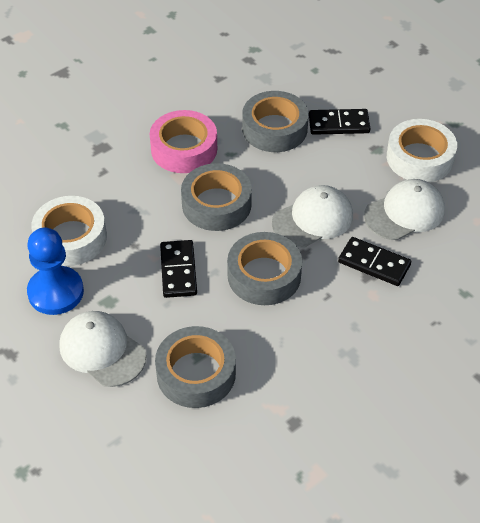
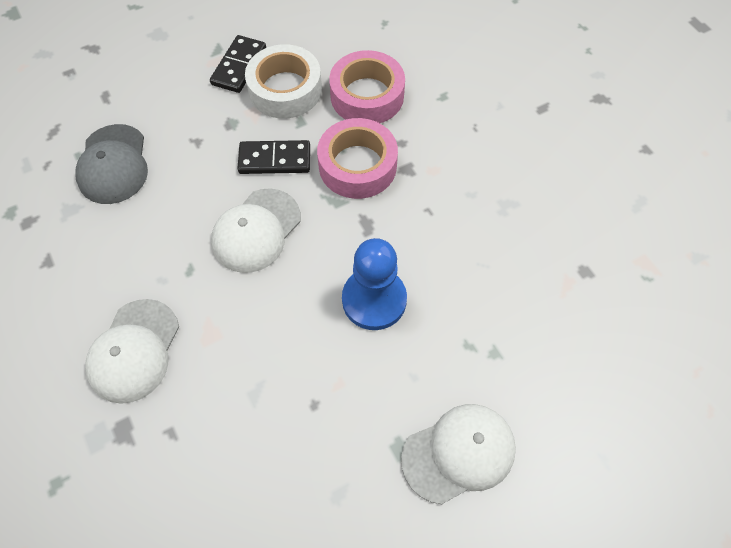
black domino: 3 -> 2
grey cap: 0 -> 1
grey tape: 4 -> 0
pink tape: 1 -> 2
white tape: 2 -> 1

